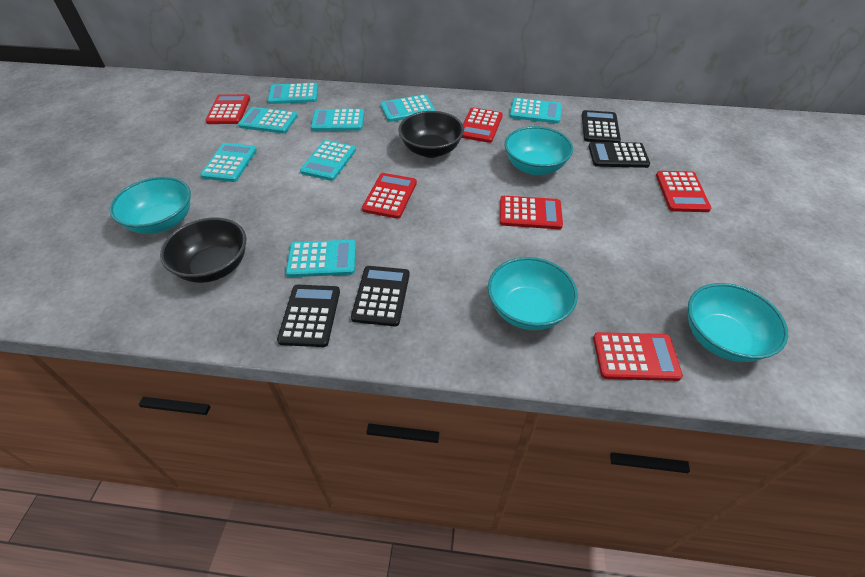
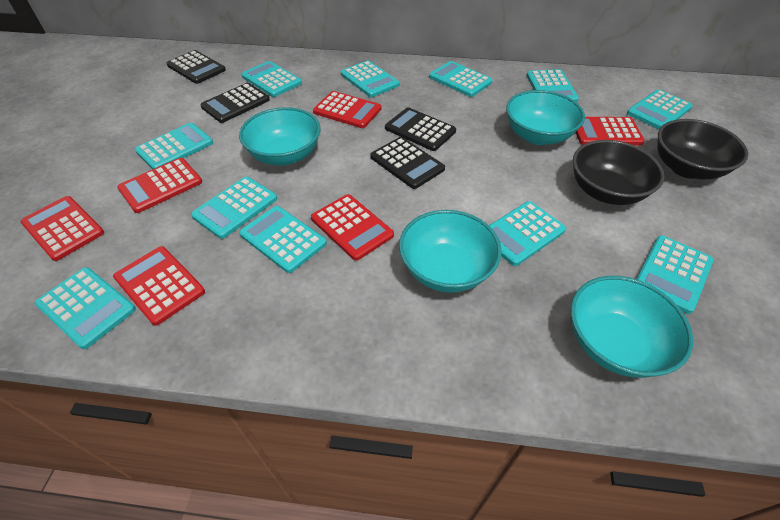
turquoise calculator: 8 -> 11

